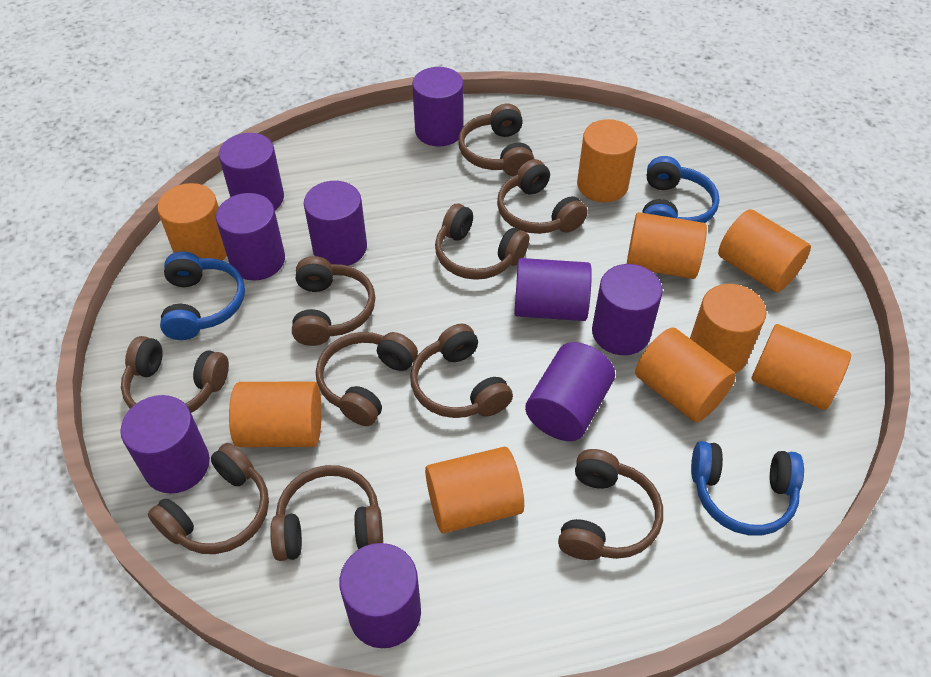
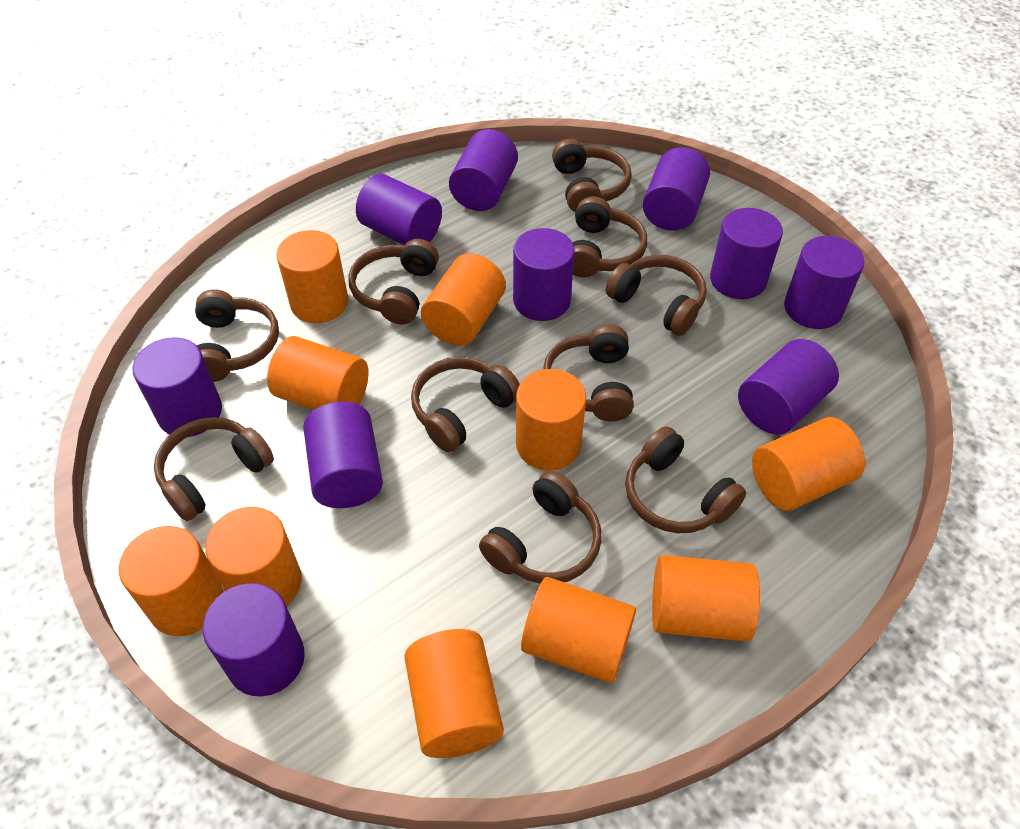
blue headphones: 3 -> 0
orange cylinder: 9 -> 10
purple cylinder: 9 -> 10

